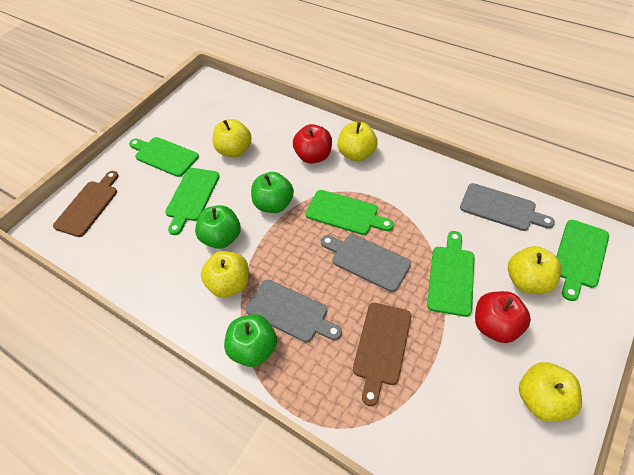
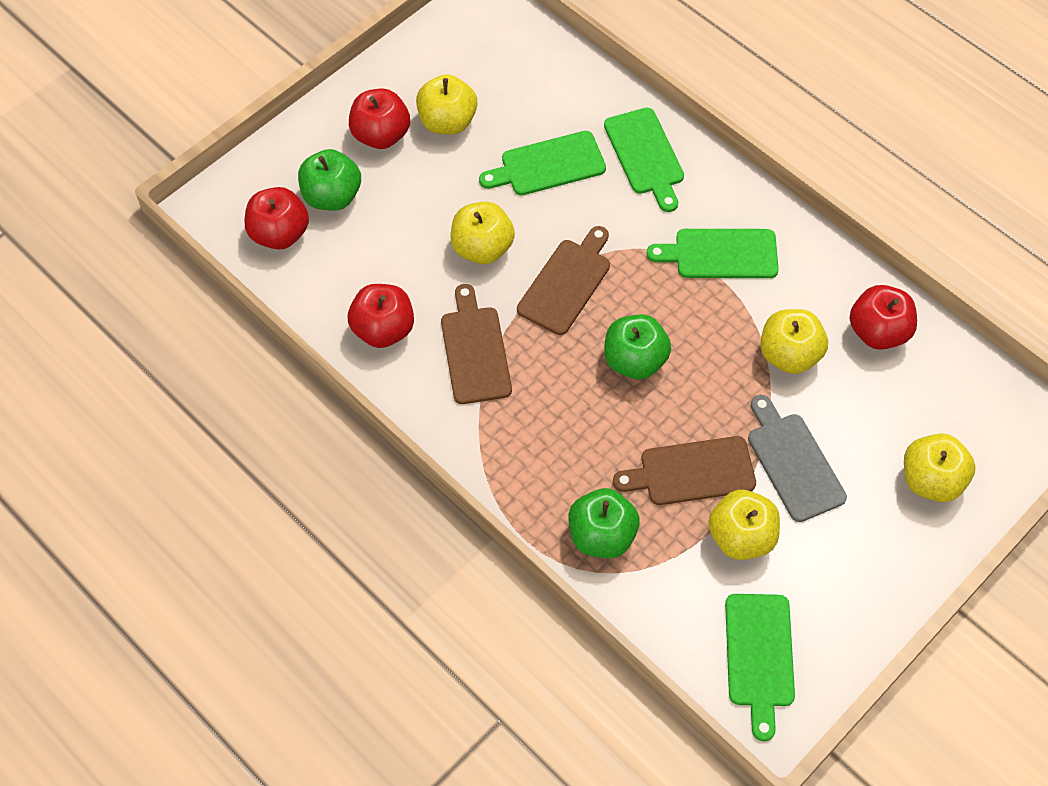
brown cutting board: 2 -> 3
green cutting board: 5 -> 4
grey cutting board: 3 -> 1
red apple: 2 -> 4

